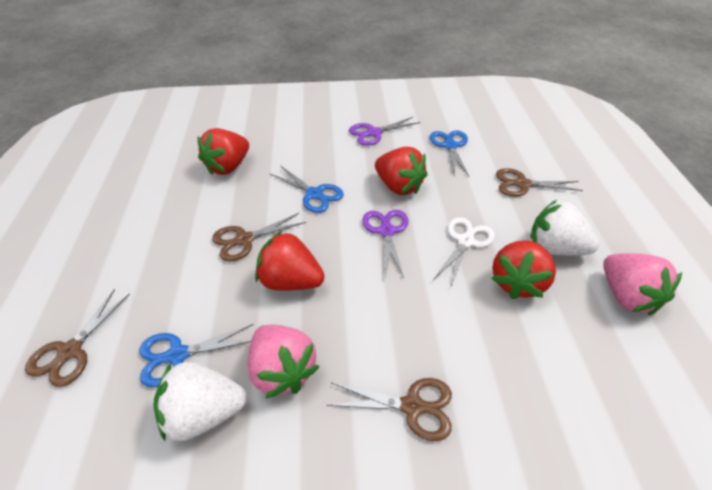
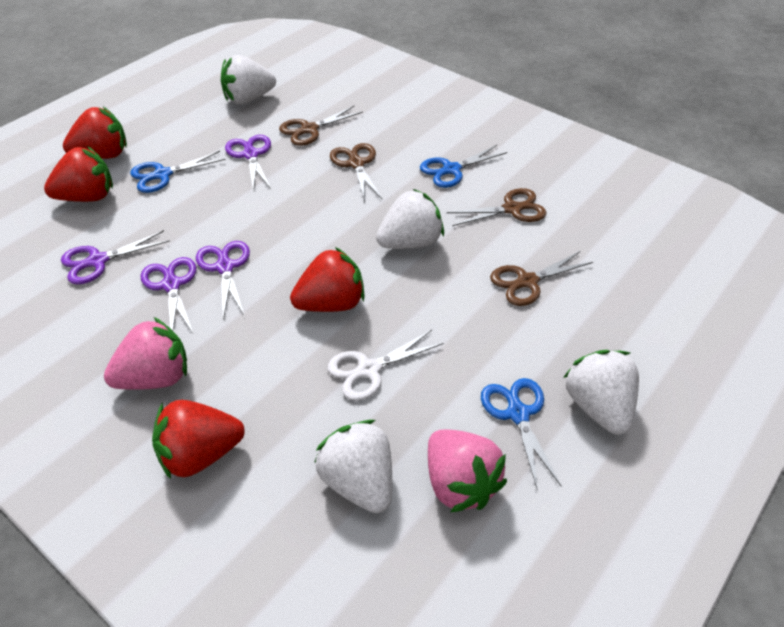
purple scissors: 2 -> 4
white strawberry: 2 -> 4

